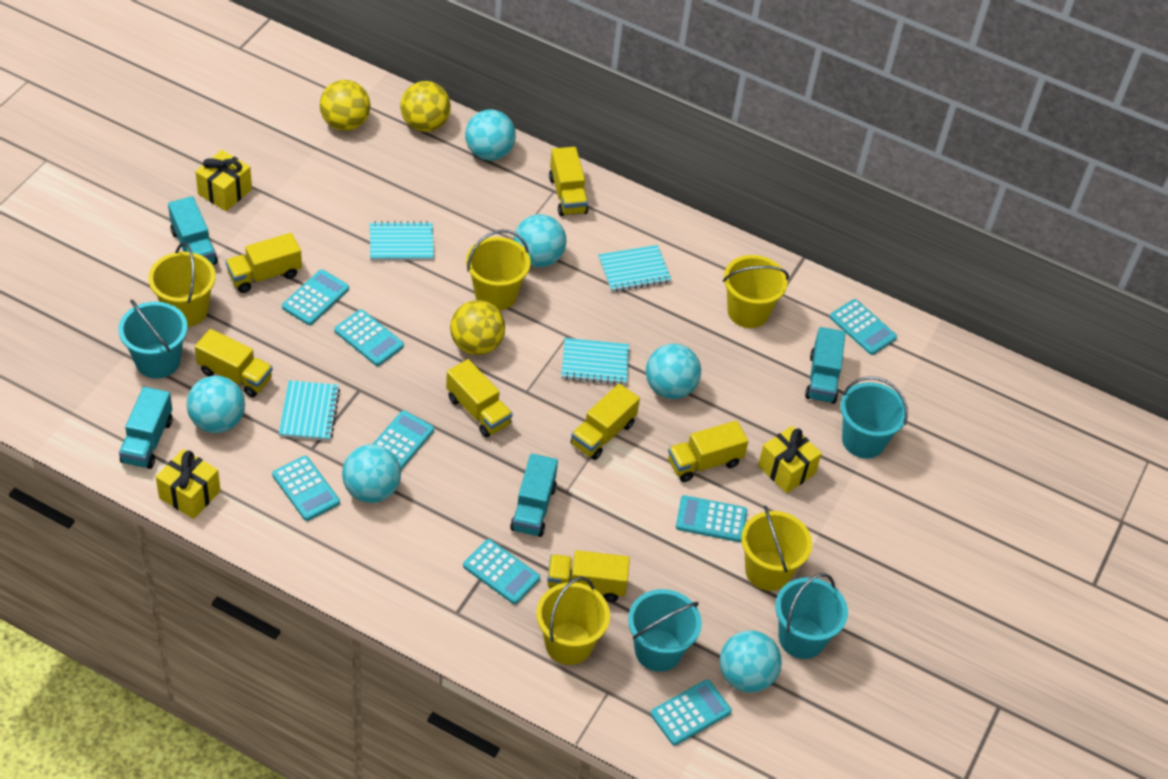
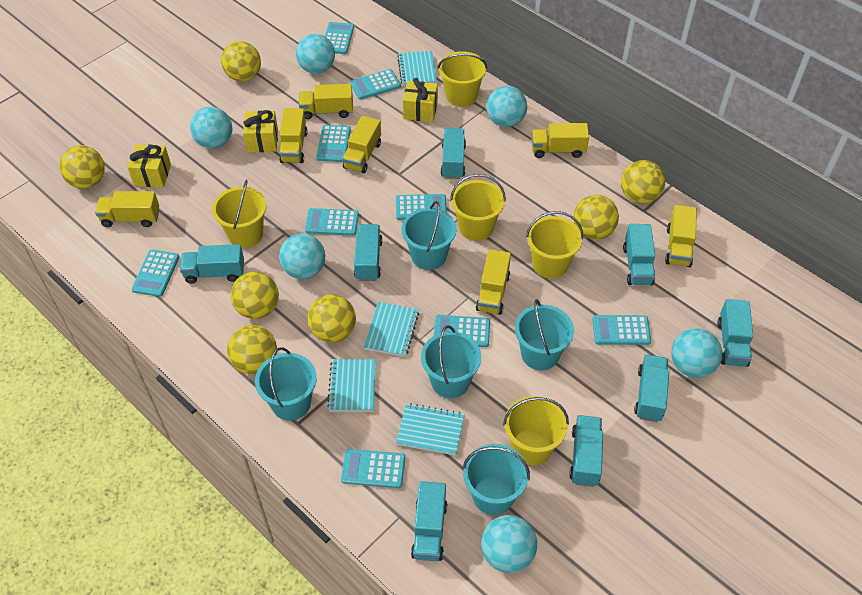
turquoise bucket: 4 -> 5
turquoise calculator: 8 -> 9
turquoise truck: 4 -> 8
yellow ball: 3 -> 7

